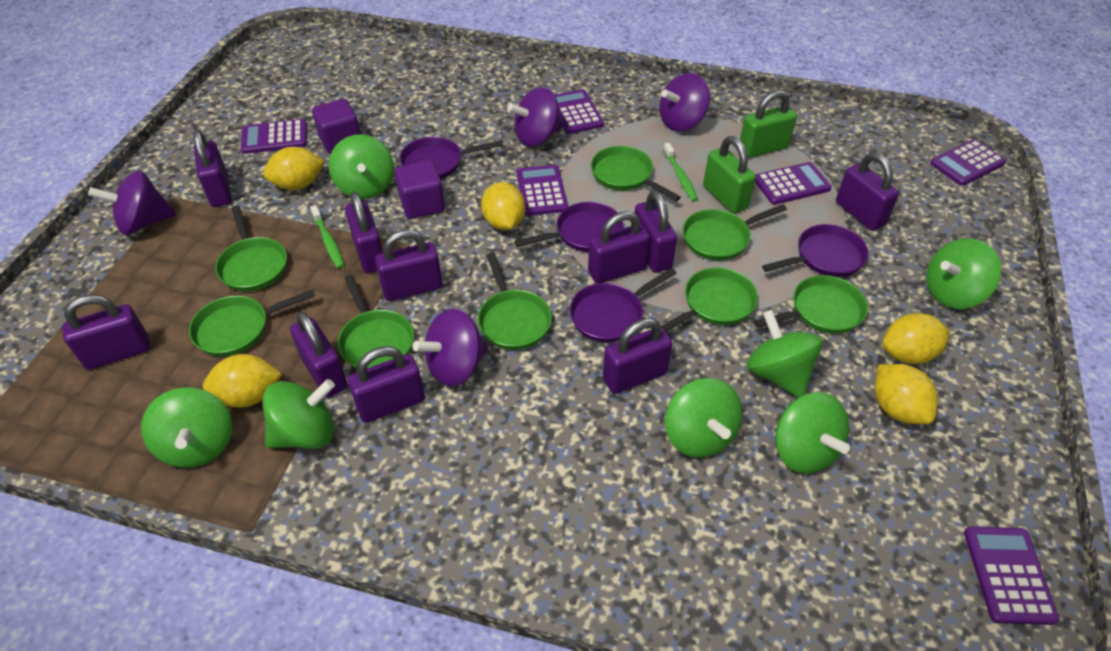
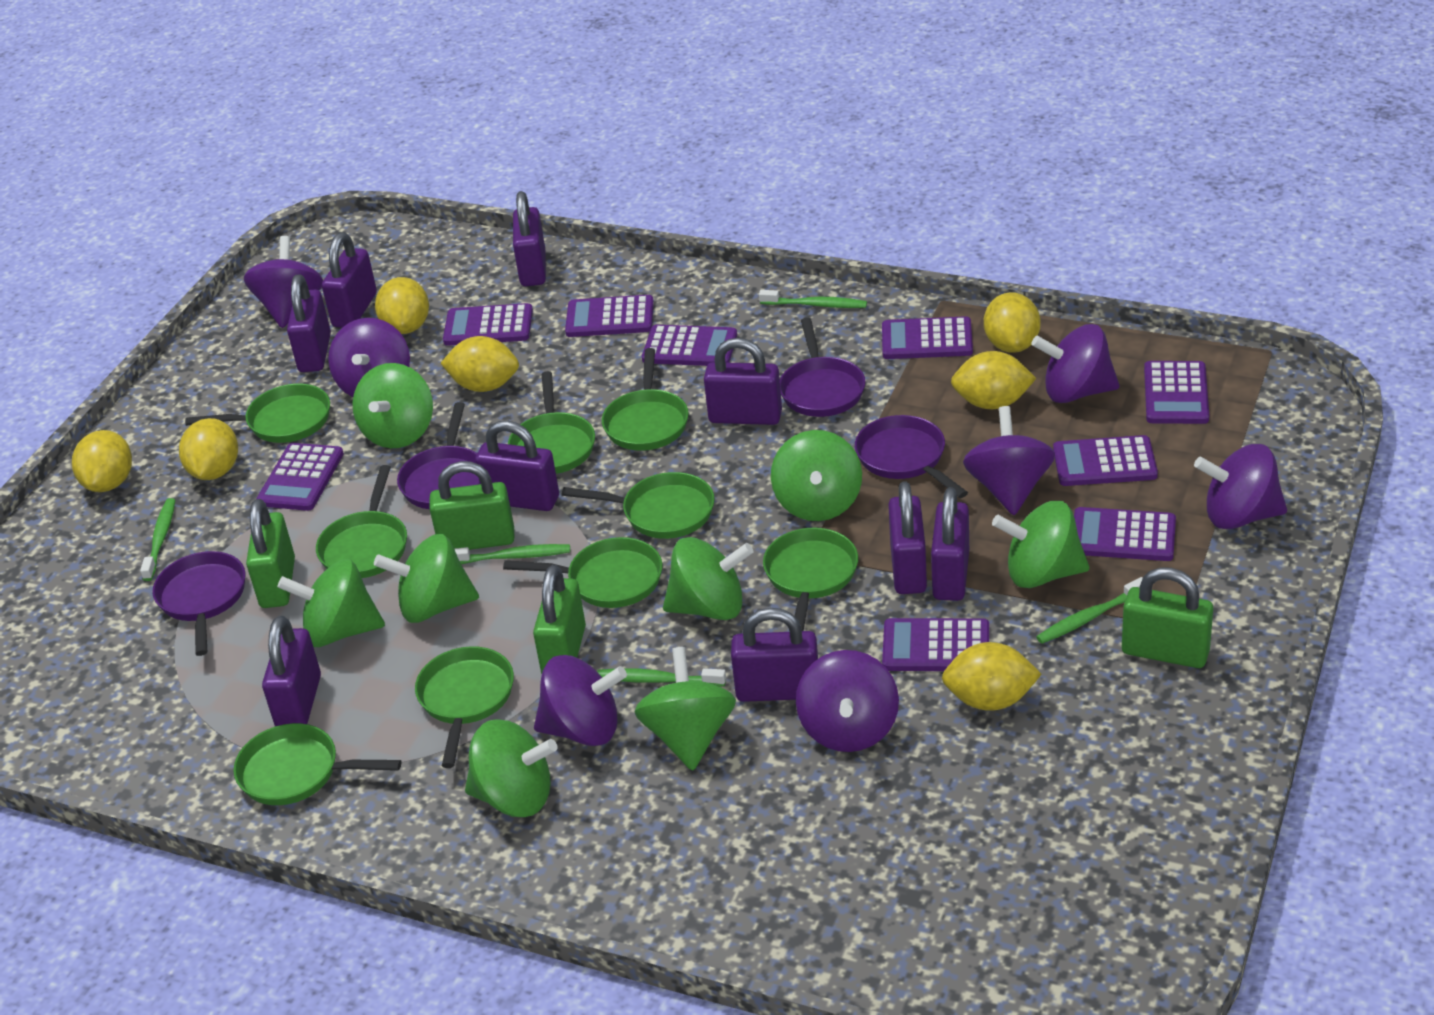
green padlock: 2 -> 4
green pan: 8 -> 9
green spinning top: 7 -> 8
green toothbrush: 2 -> 5
purple calculator: 6 -> 9
purple cube: 2 -> 0
purple padlock: 10 -> 9
purple spinning top: 4 -> 7
yellow lemon: 5 -> 7

